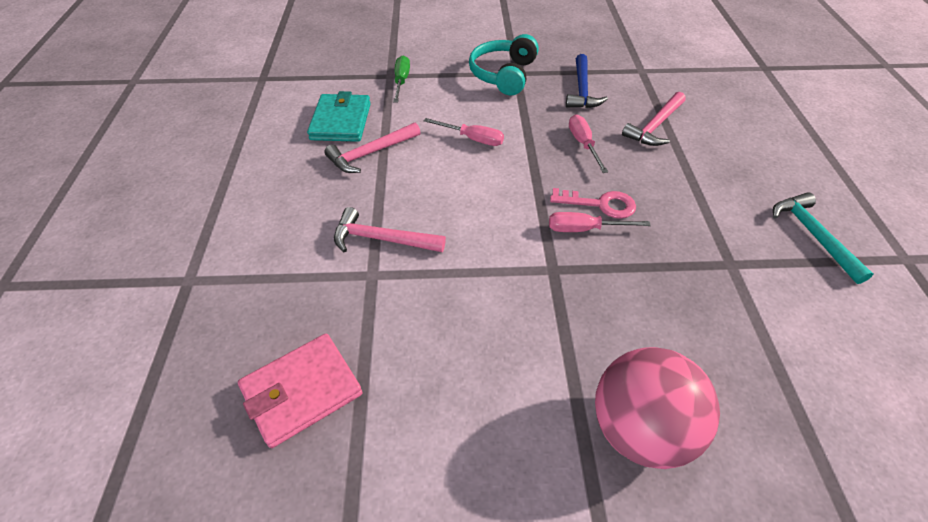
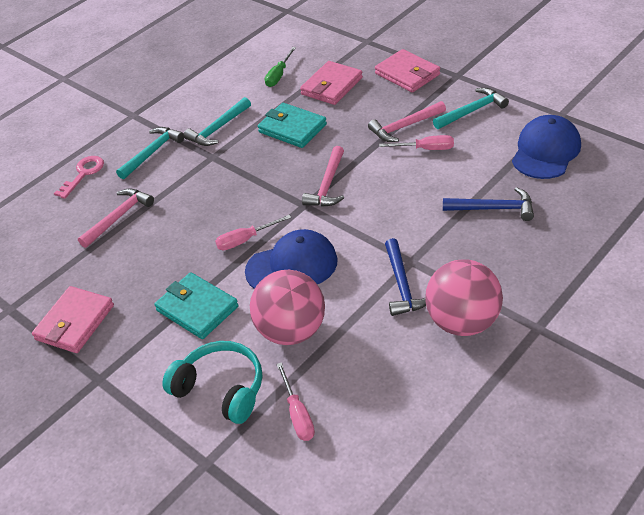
blue cap: 0 -> 2
blue hammer: 1 -> 2
pink ball: 1 -> 2
pink wallet: 1 -> 3
turquoise hammer: 1 -> 3
turquoise wallet: 1 -> 2

